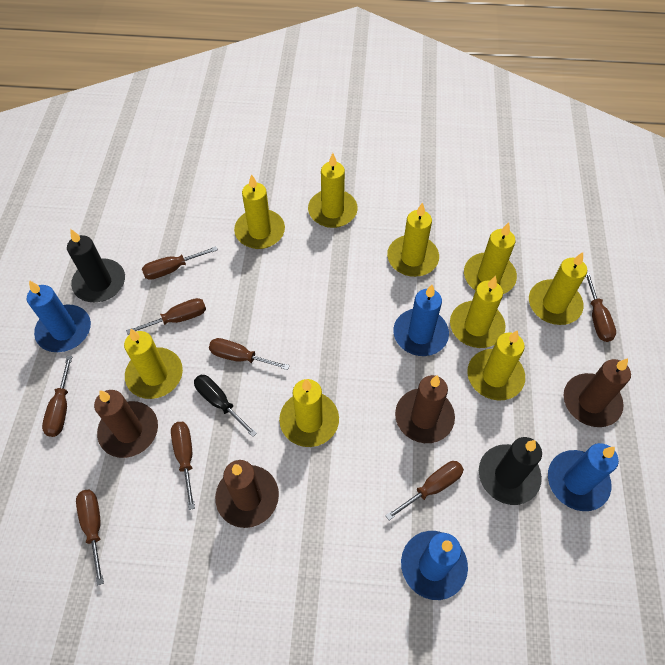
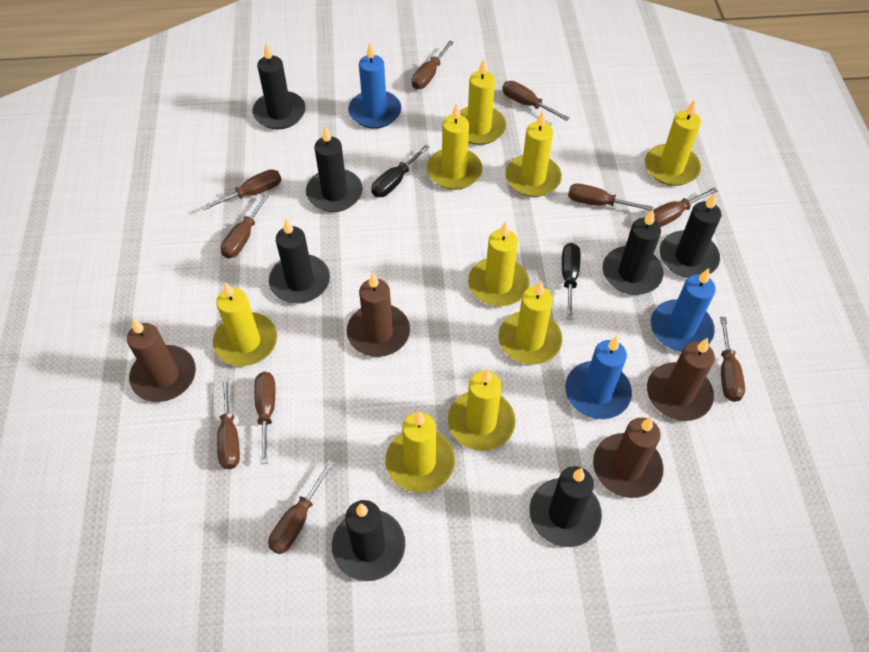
black candle: 2 -> 7
black screwdriver: 1 -> 2
blue candle: 4 -> 3
brown screwdriver: 8 -> 10

